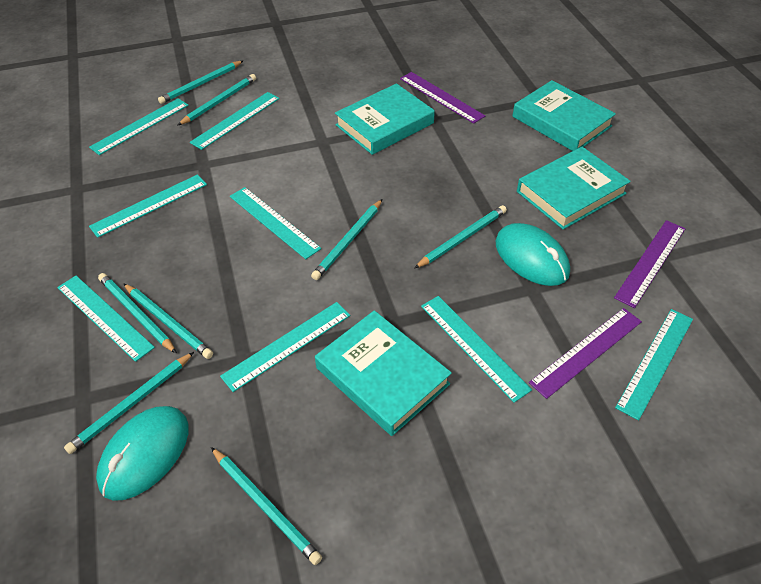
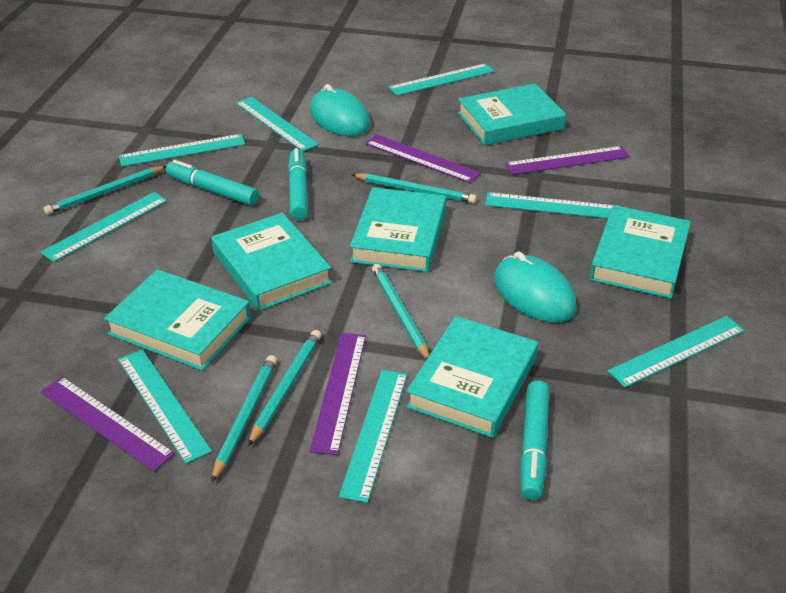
purple ruler: 3 -> 4
turquoise book: 4 -> 6
turquoise marker: 0 -> 3
turquoise pencil: 8 -> 5

